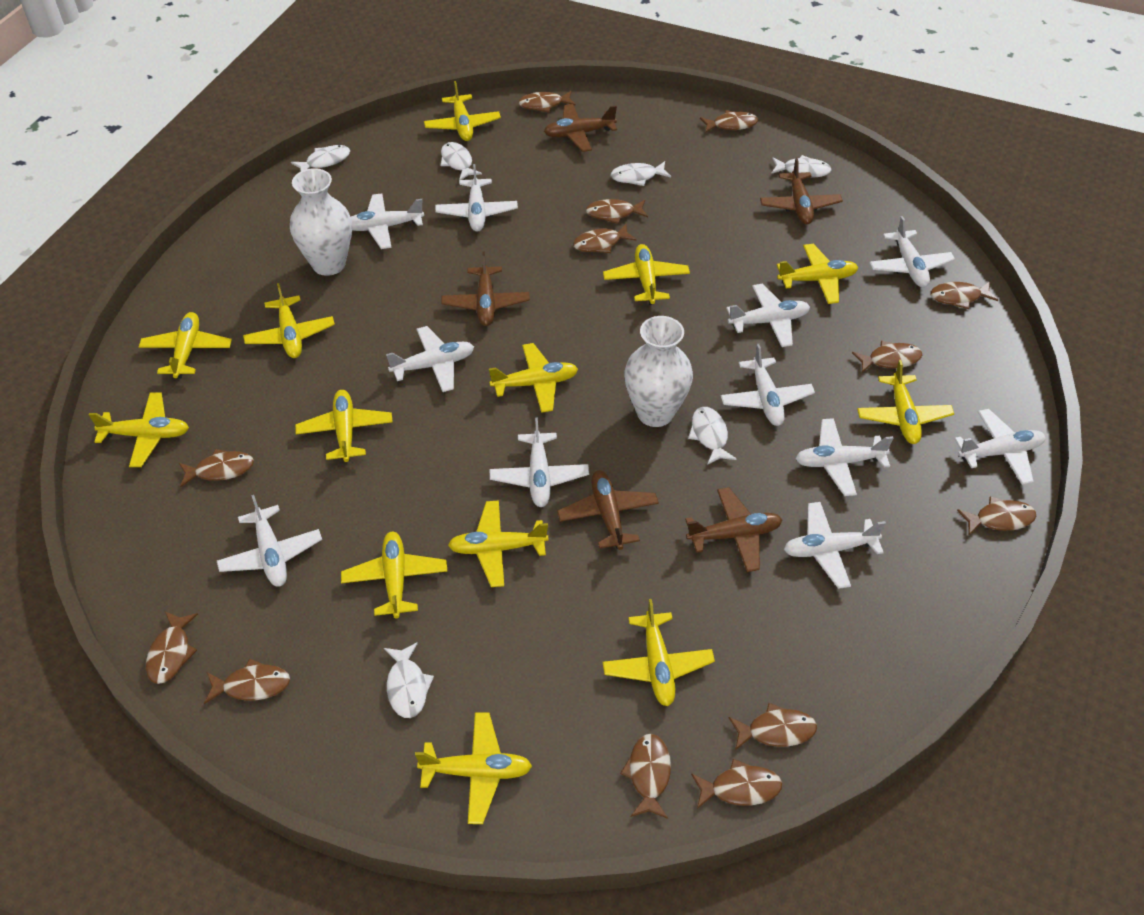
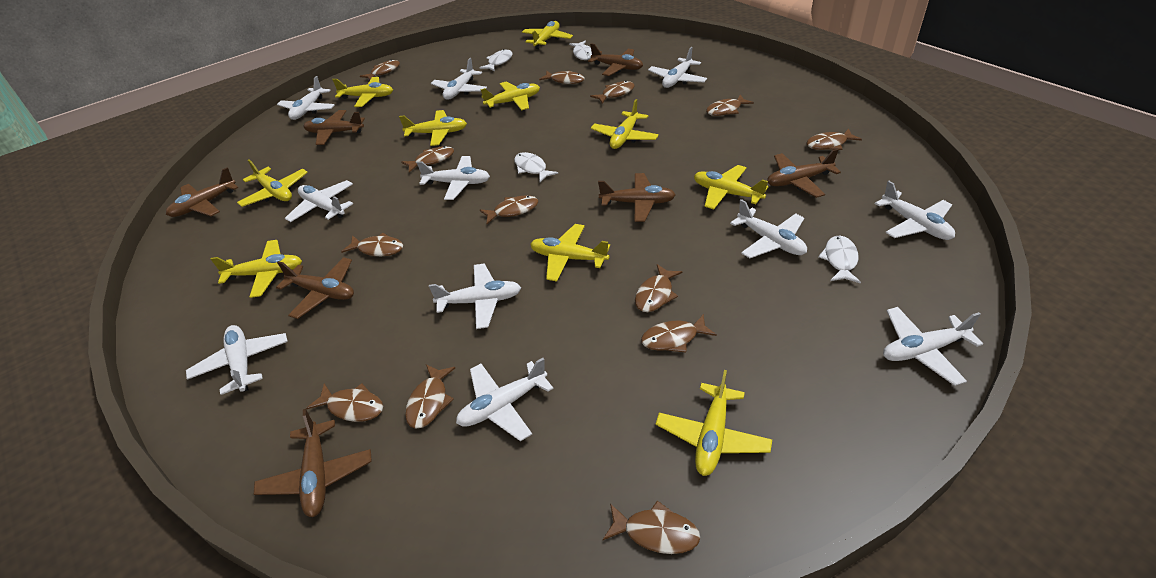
brown plane: 5 -> 7
white fish: 6 -> 4
white vase: 2 -> 0
yellow plane: 13 -> 10

